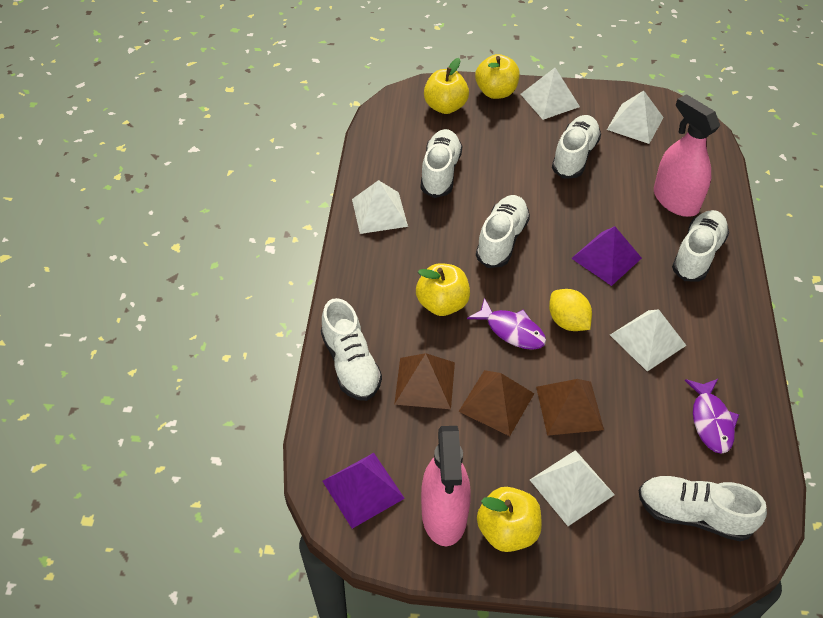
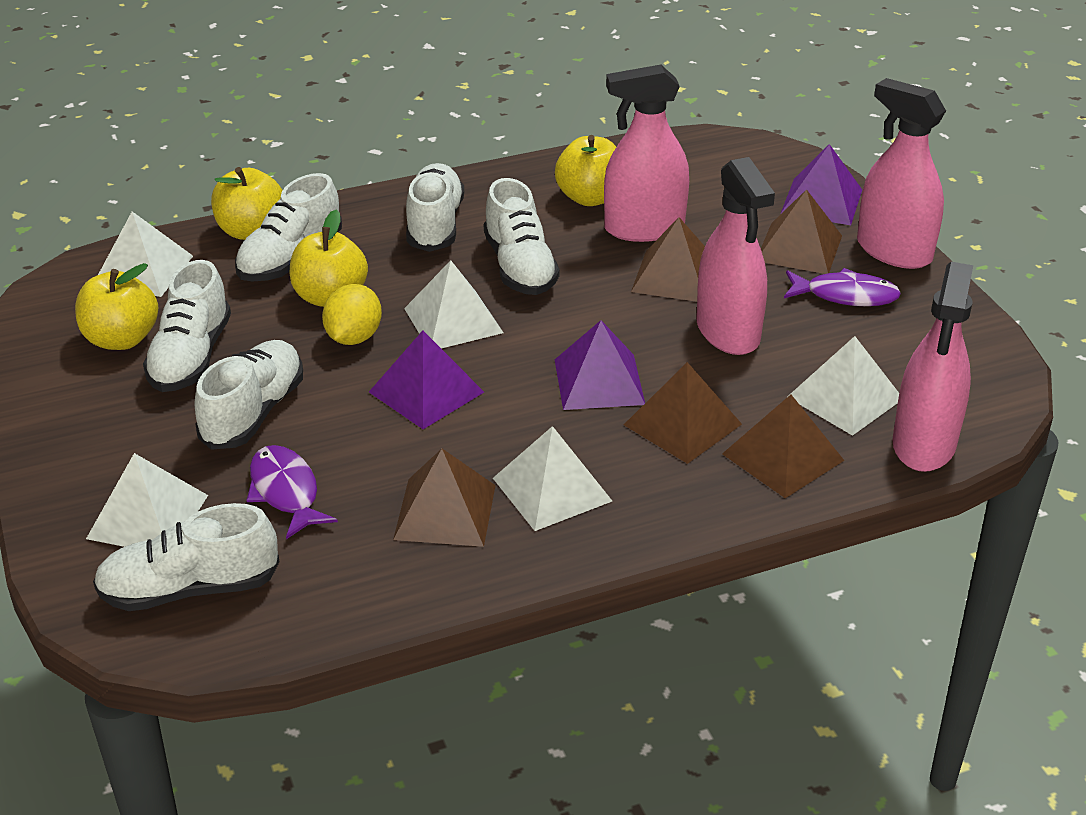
brown pyramid: 3 -> 5
pink spray bottle: 2 -> 4
purple pyramid: 2 -> 3

